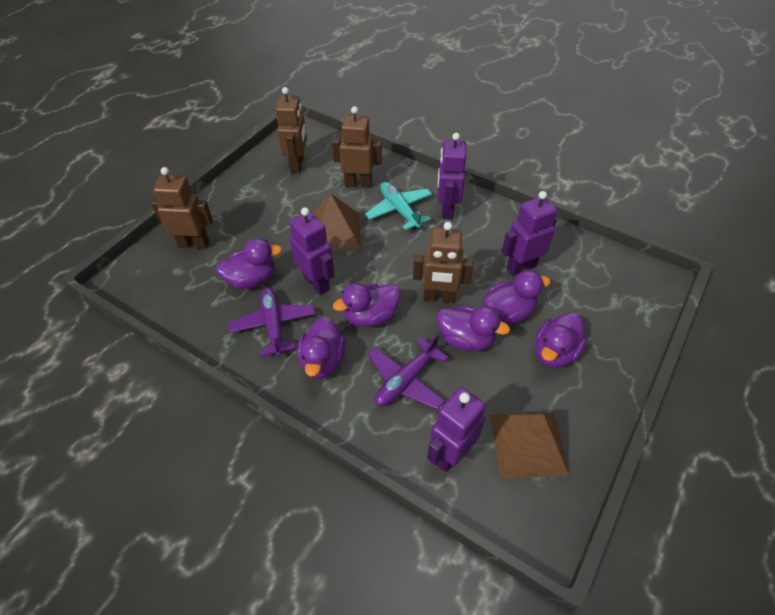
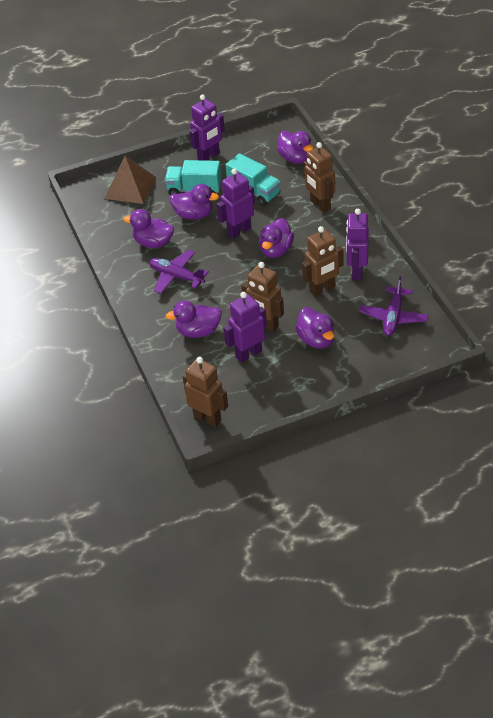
brown pyramid: 2 -> 1
turquoise plane: 1 -> 0
turquoise truck: 0 -> 2

